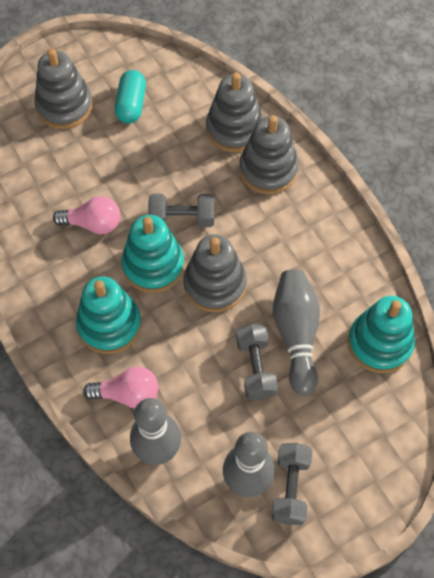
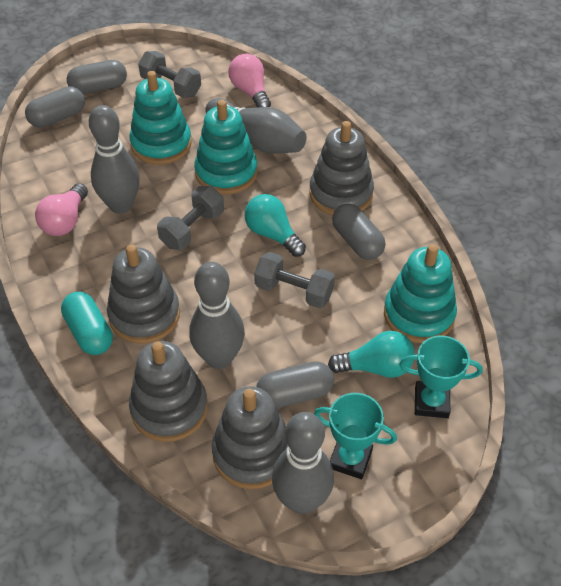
grey bowling pin: 3 -> 4
grey capsule: 0 -> 4
turquoise light bulb: 0 -> 2
turquoise trophy: 0 -> 2

